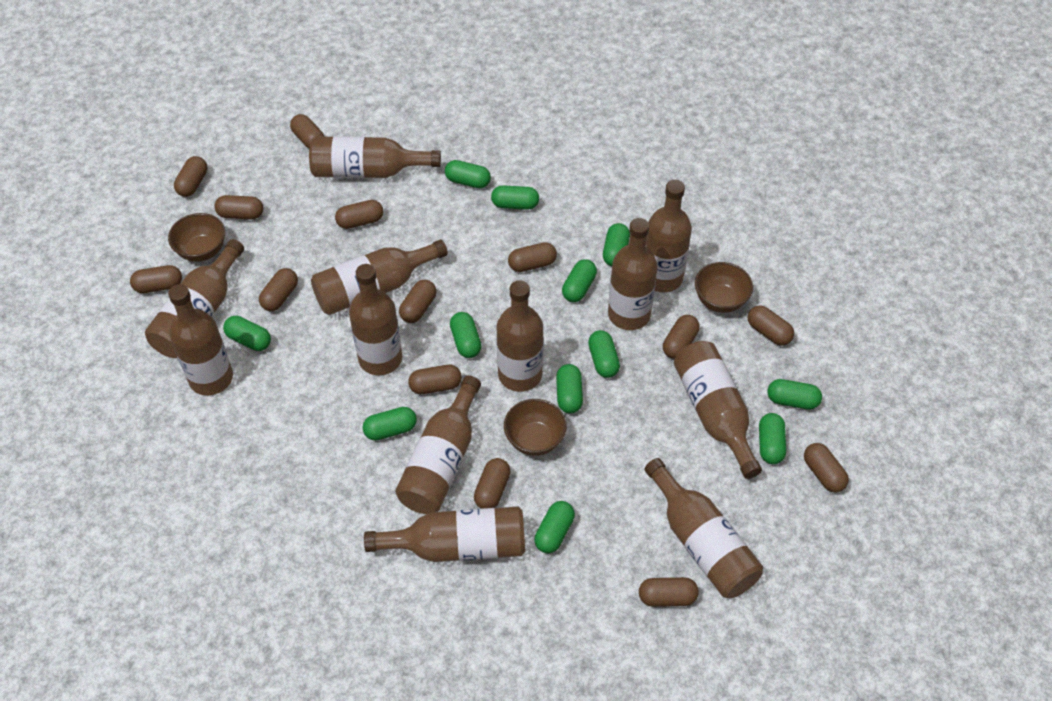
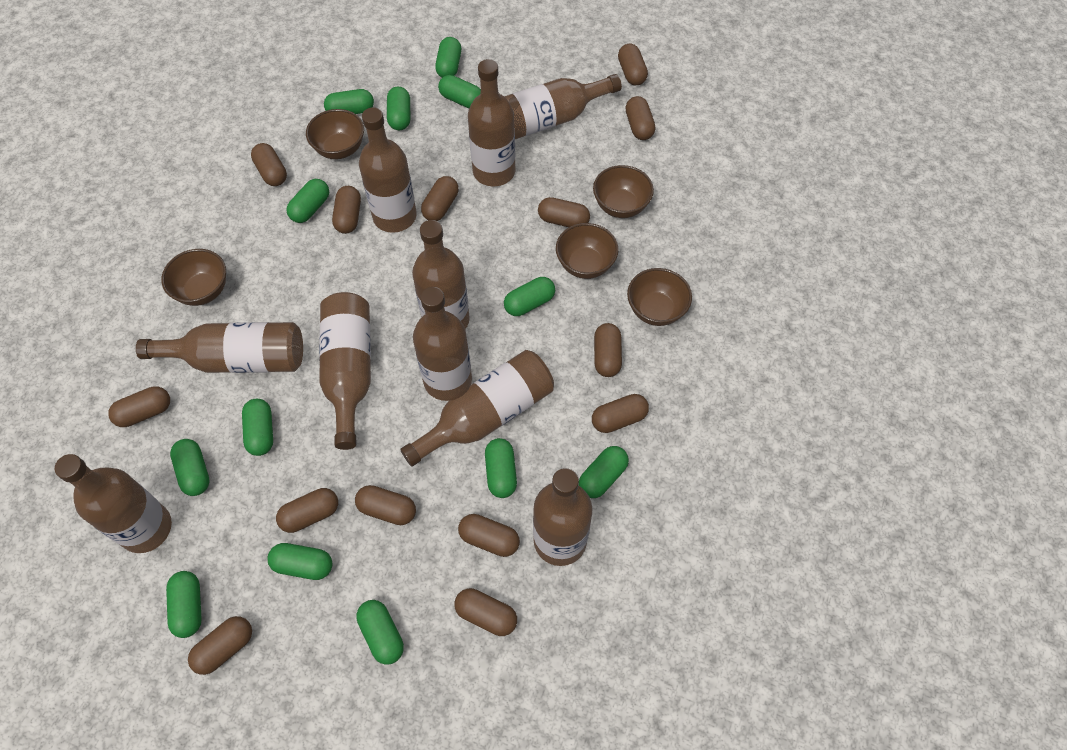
brown bottle: 12 -> 10
brown bowl: 3 -> 5
green capsule: 12 -> 13

